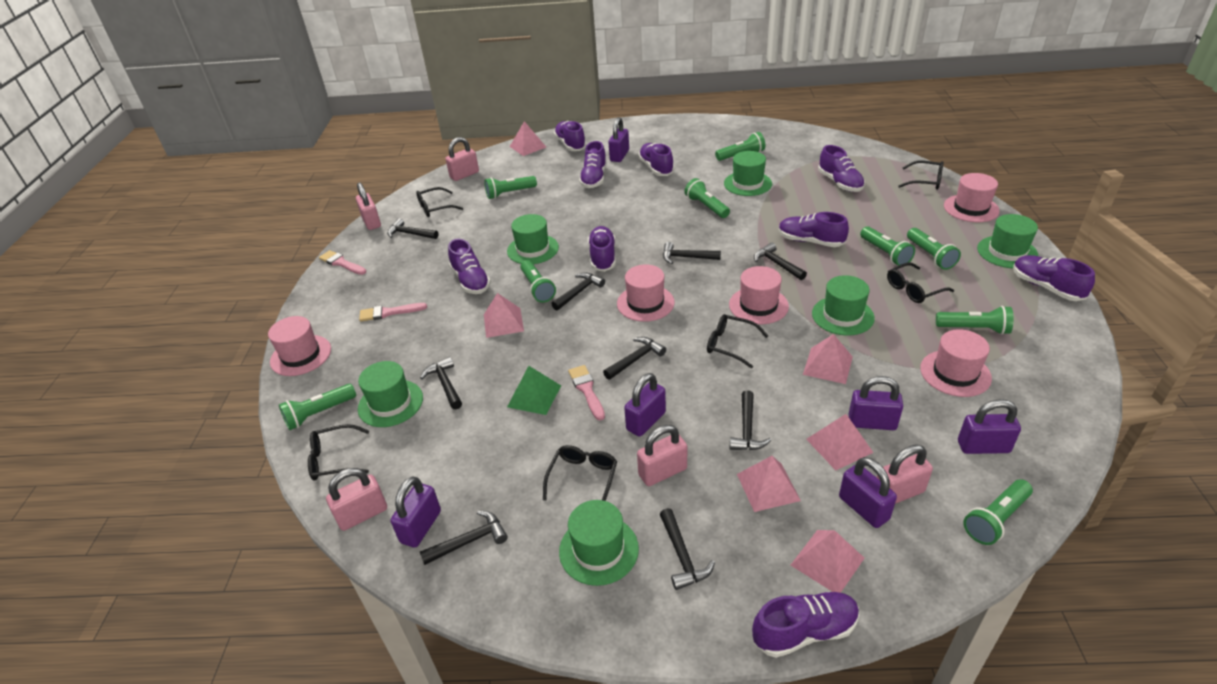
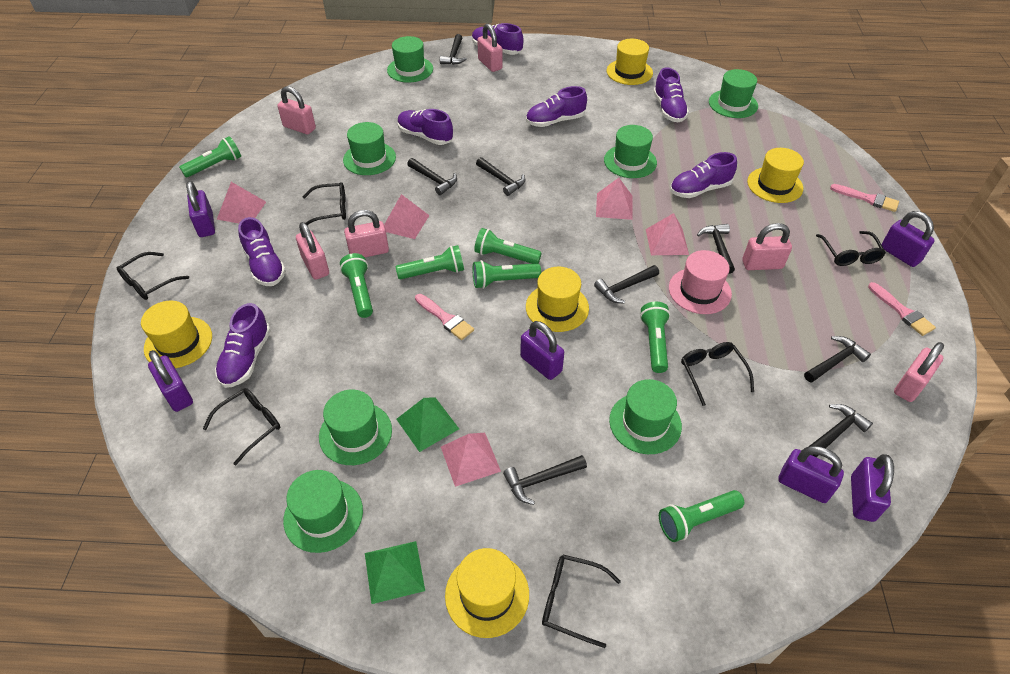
black hammer: 9 -> 8
green flashlight: 9 -> 7
green hat: 6 -> 7
green pyramid: 1 -> 2
pink hat: 5 -> 1
pink padlock: 5 -> 6
pink pyramid: 6 -> 5
purple shoe: 9 -> 7
yellow hat: 0 -> 5

